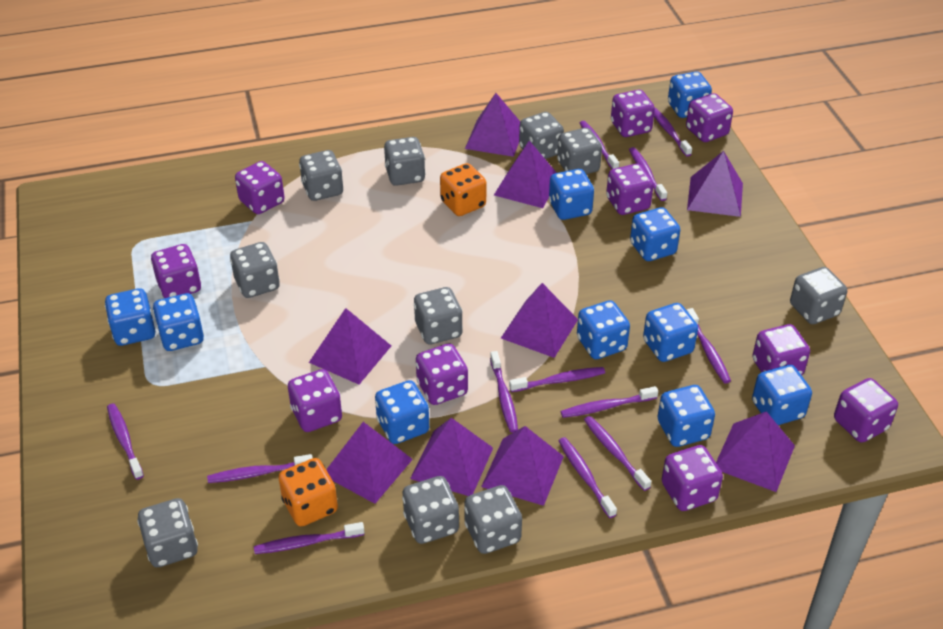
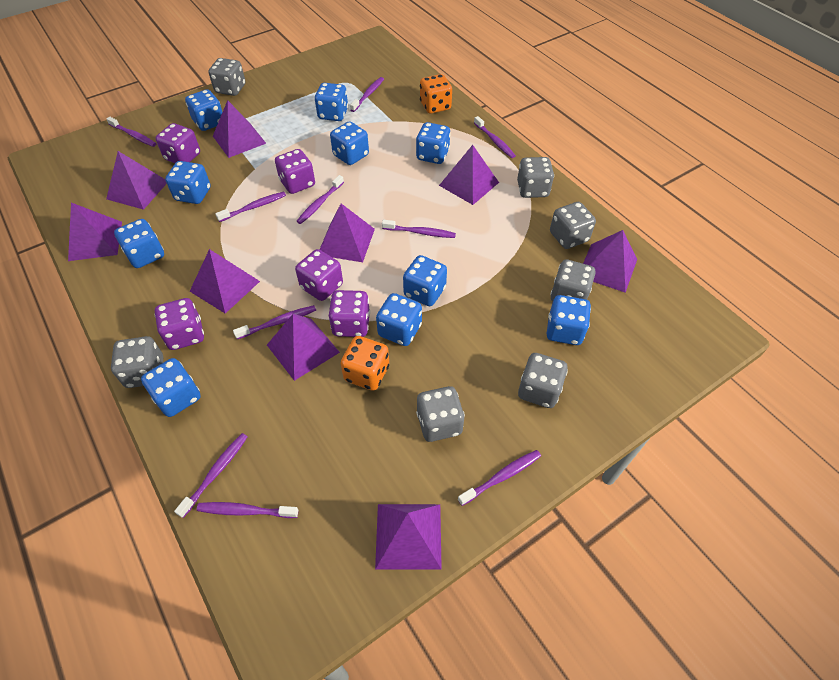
grey dice: 10 -> 7
purple dice: 10 -> 5
purple toothbrush: 12 -> 10

